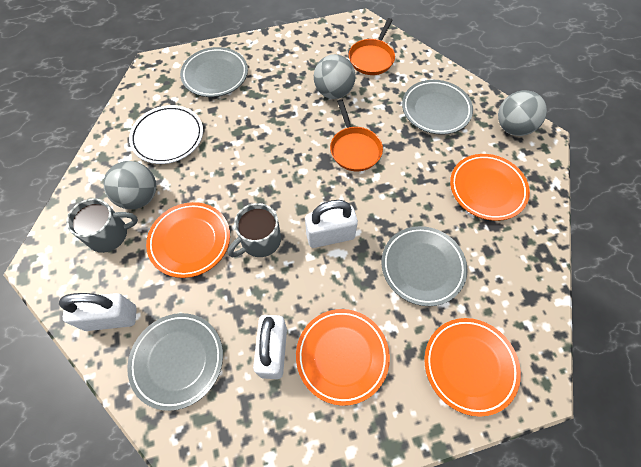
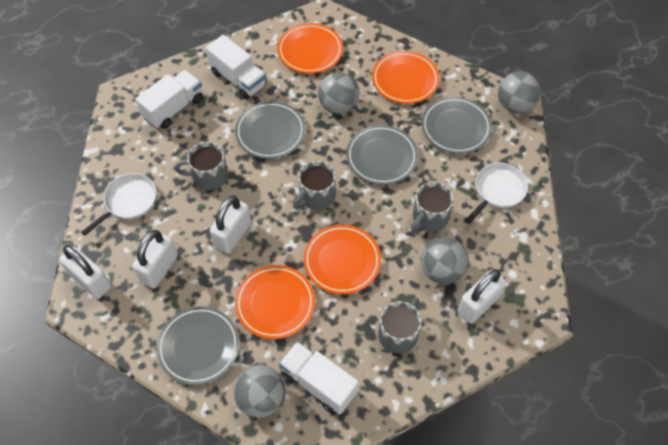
grey ball: 3 -> 4
grey mug: 2 -> 4
orange pan: 2 -> 0
white padlock: 3 -> 4
white pan: 0 -> 2
white plate: 1 -> 0
white truck: 0 -> 3

